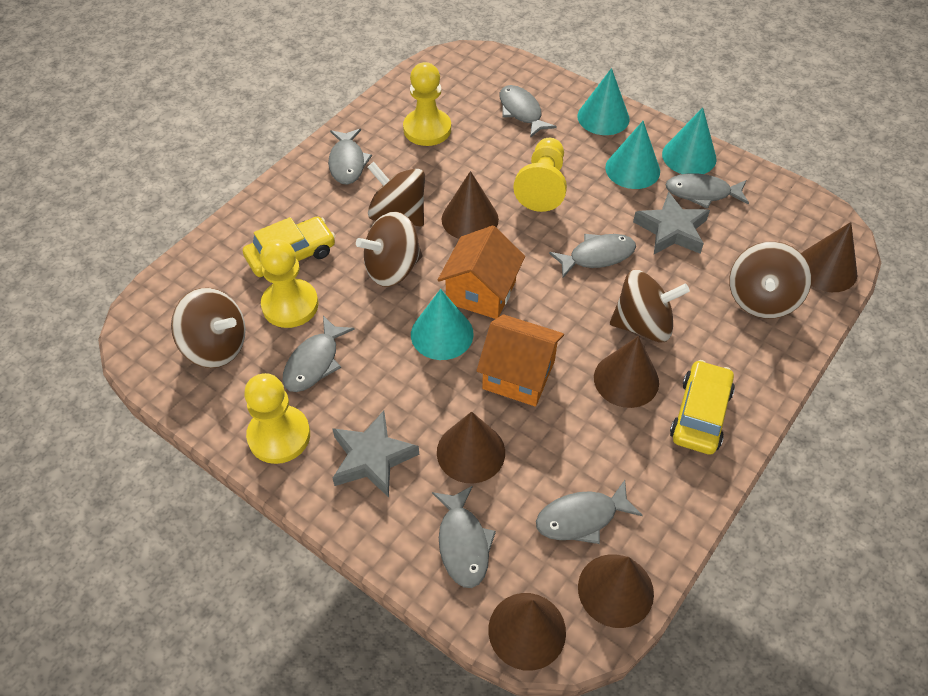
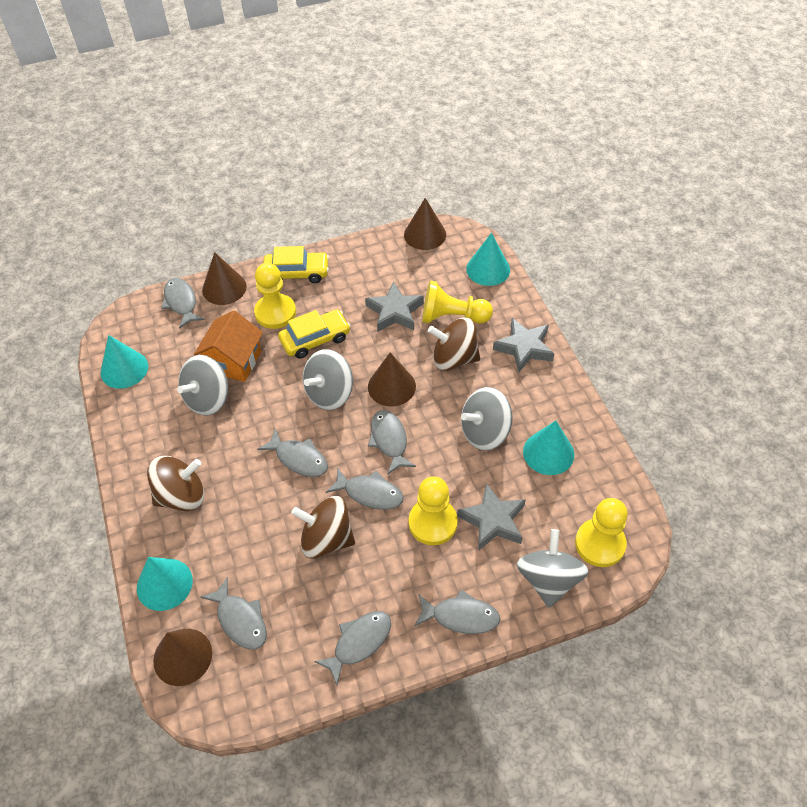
brown cone: 6 -> 4
brown spinning top: 5 -> 3
grey spinning top: 0 -> 4
grey star: 2 -> 3
orange house: 2 -> 1

